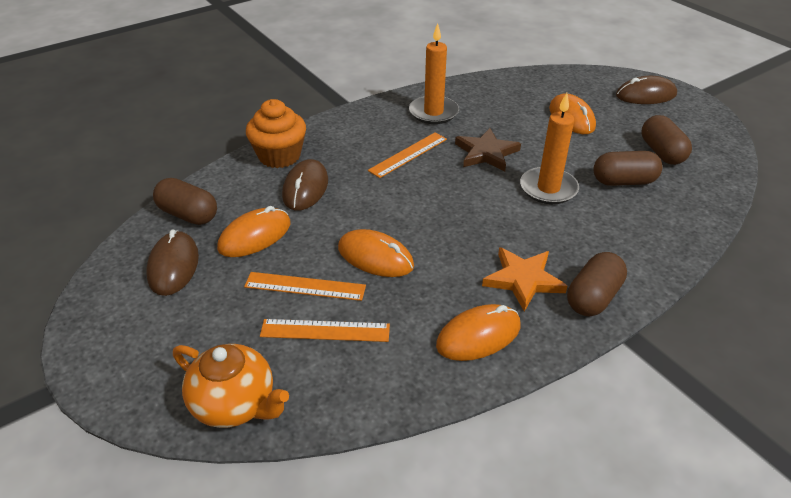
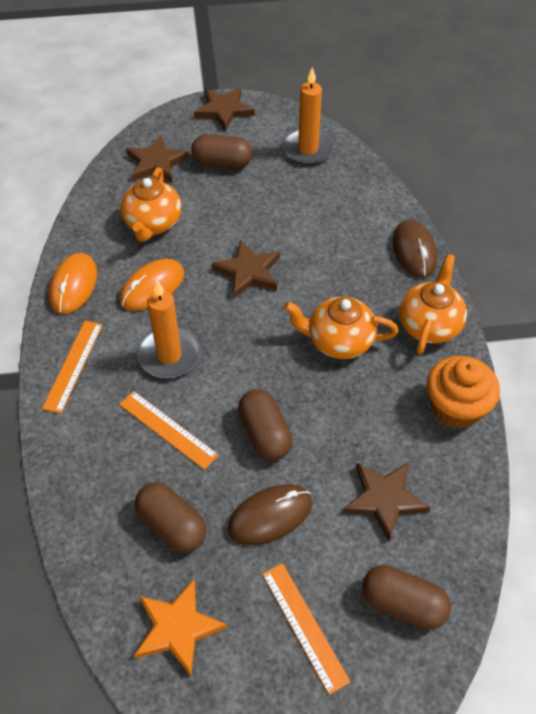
brown mouse: 3 -> 2
brown star: 1 -> 4
orange mouse: 4 -> 2
orange teapot: 1 -> 3

